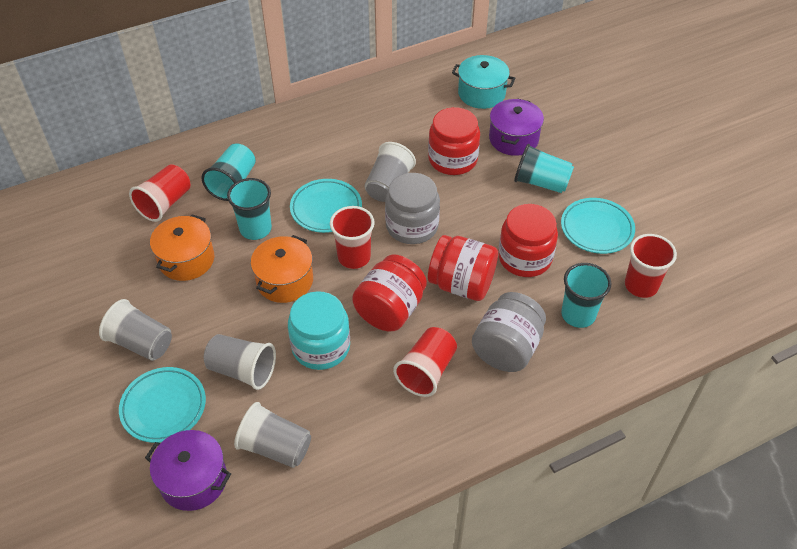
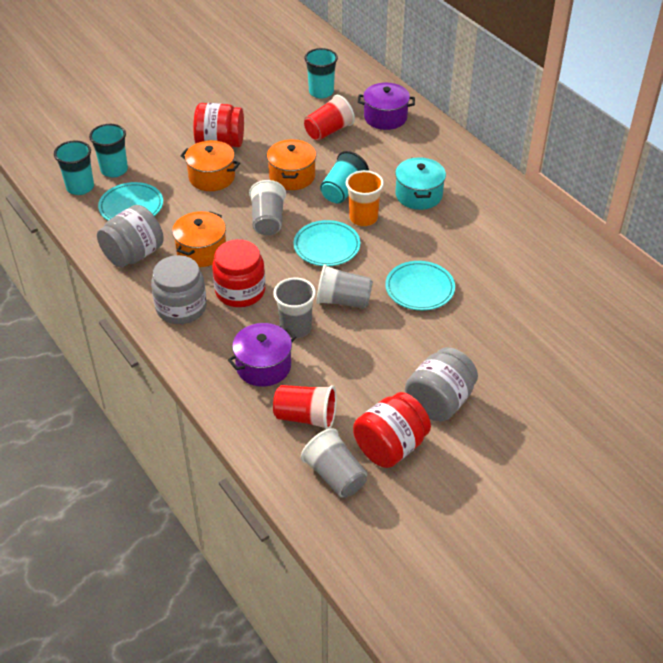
grey jar: 2 -> 3
orange cup: 0 -> 1
orange pot: 2 -> 3
red cup: 4 -> 2
red jar: 4 -> 3
turquoise jar: 1 -> 0

